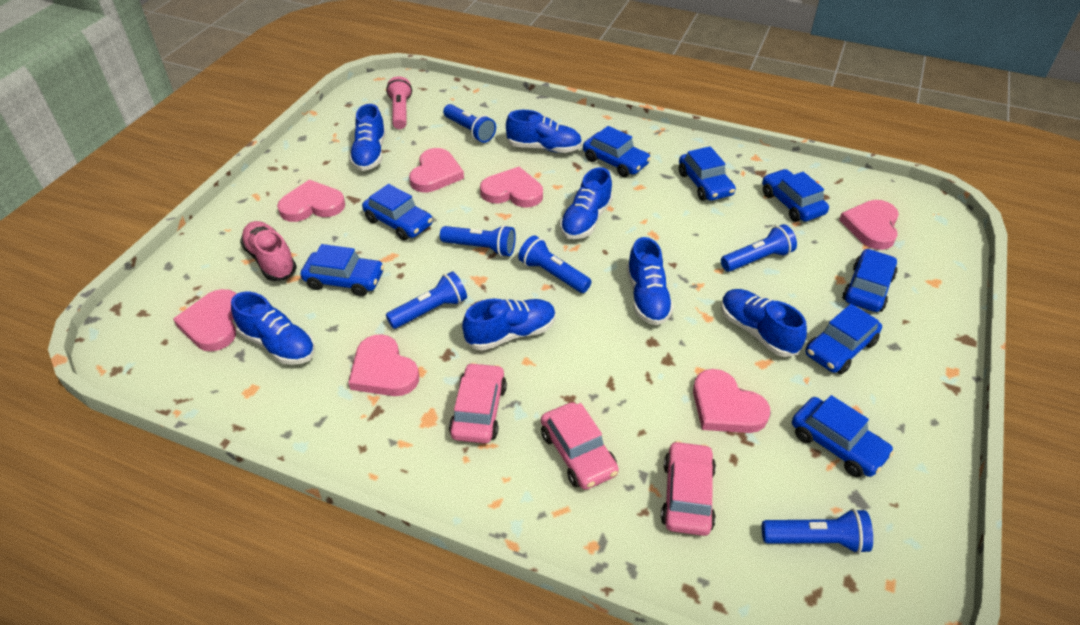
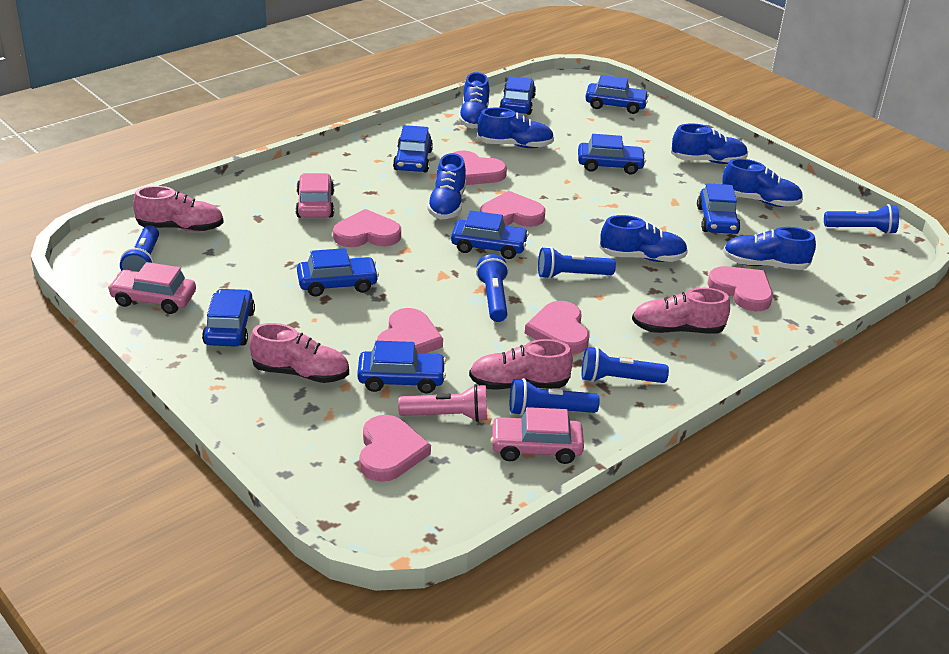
blue car: 8 -> 9
pink shoe: 1 -> 4

